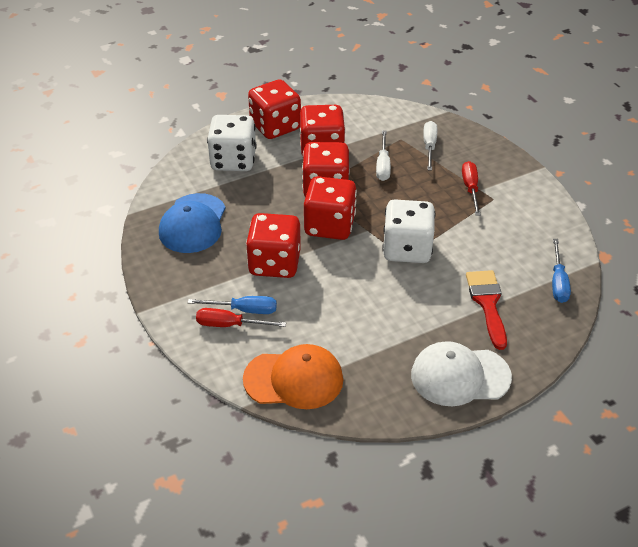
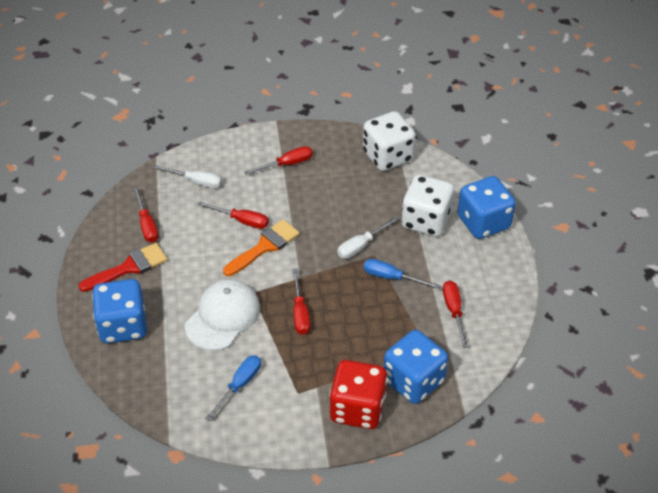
blue cap: 1 -> 0
blue dice: 0 -> 3
orange brush: 0 -> 1
orange cap: 1 -> 0
red dice: 5 -> 1
red screwdriver: 2 -> 5

